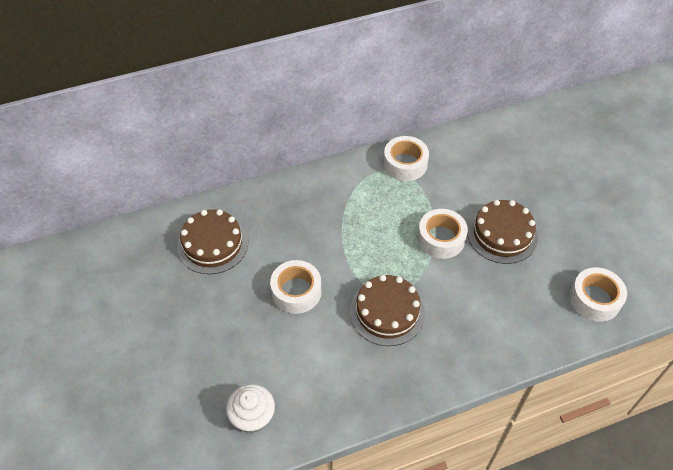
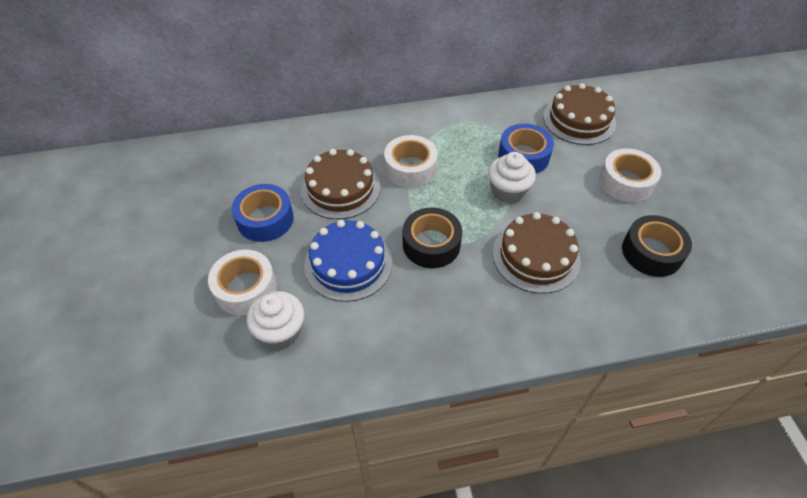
black tape: 0 -> 2
blue cake: 0 -> 1
blue tape: 0 -> 2
white cupcake: 1 -> 2
white tape: 4 -> 3

